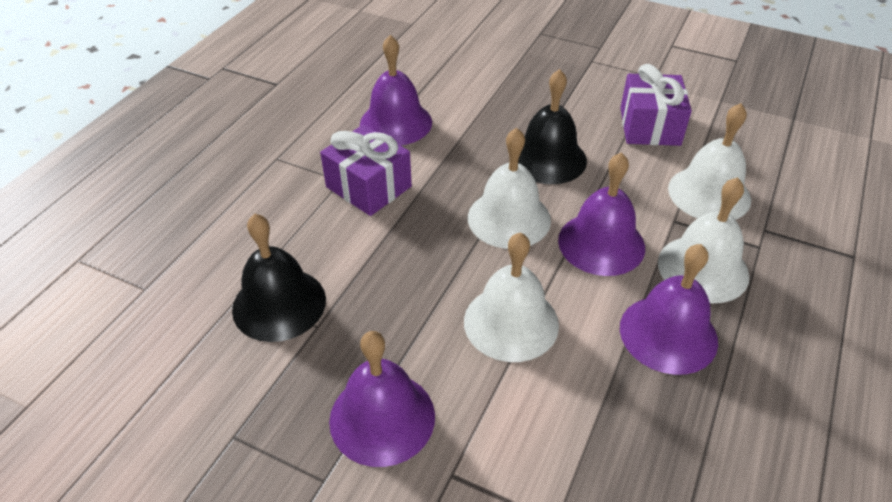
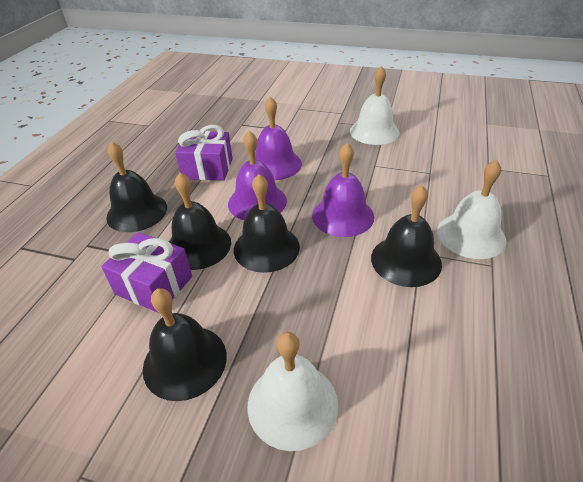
black bell: 2 -> 5
purple bell: 4 -> 3
white bell: 4 -> 3

